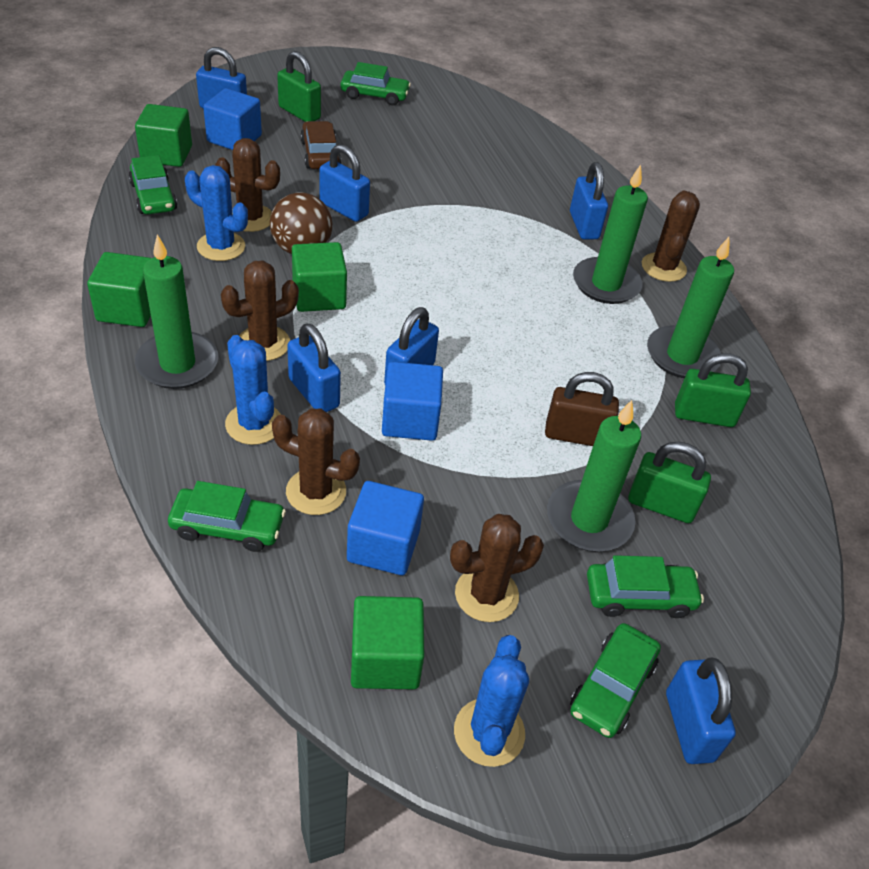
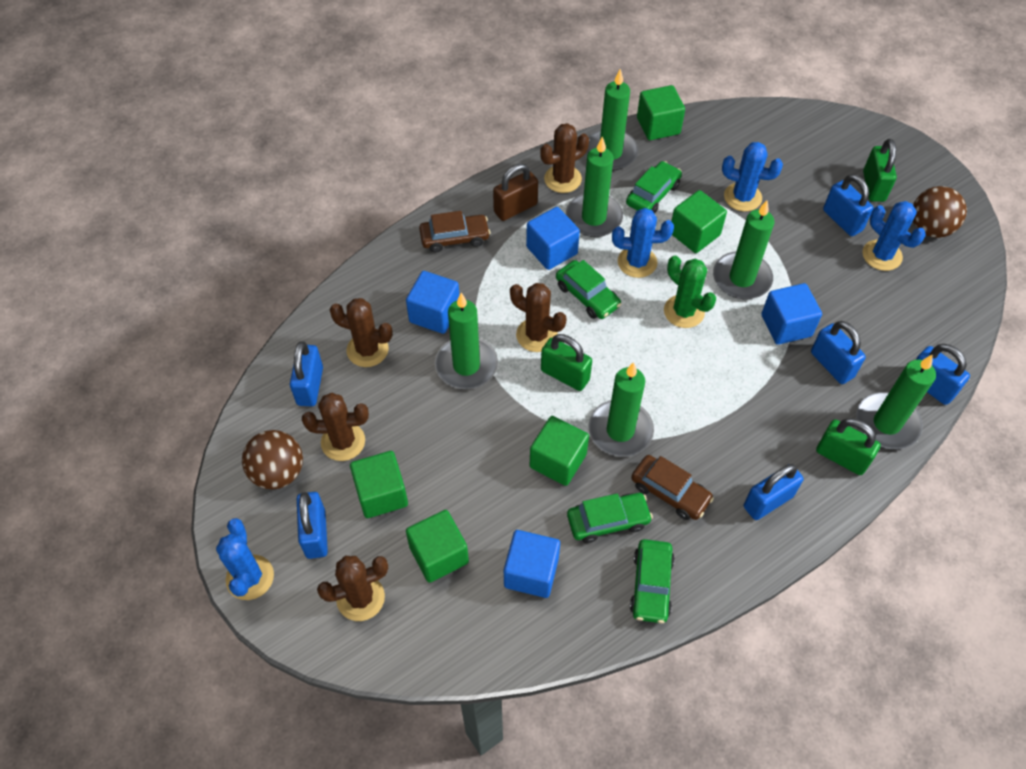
blue cactus: 3 -> 4
blue cube: 3 -> 4
brown ball: 1 -> 2
brown car: 1 -> 2
green cactus: 0 -> 1
green candle: 4 -> 6
green car: 5 -> 4
green cube: 4 -> 5

